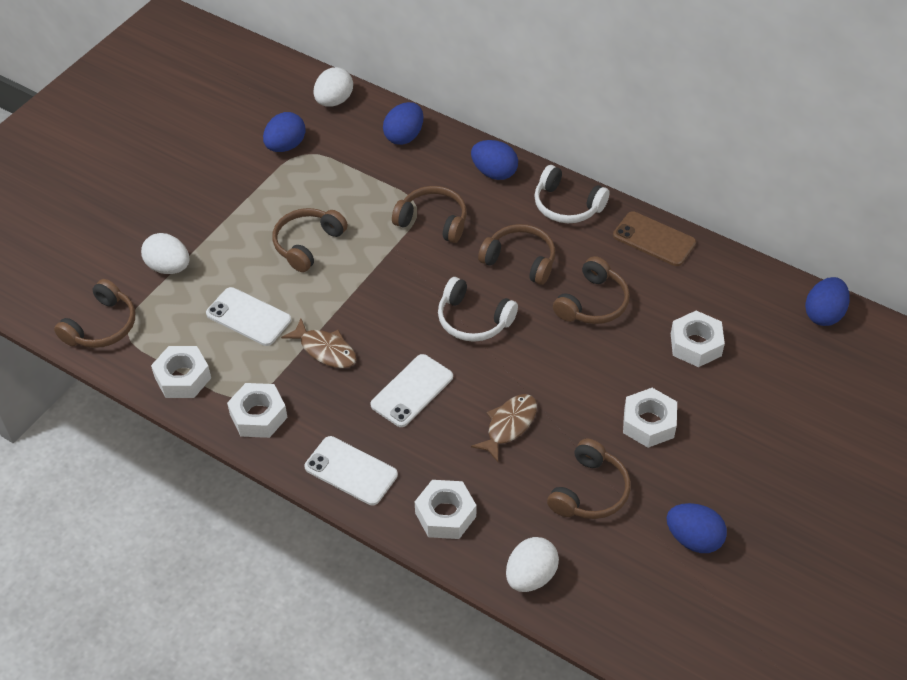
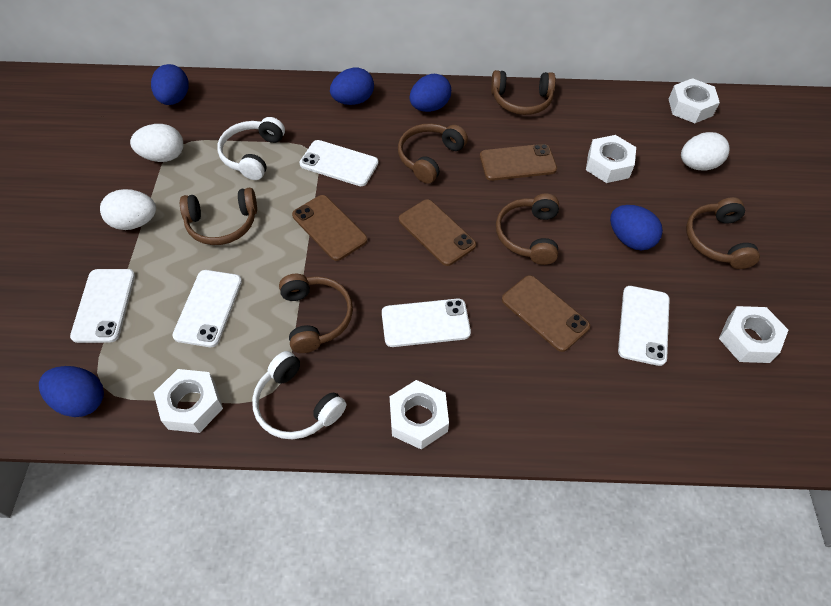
brown fish: 2 -> 0
brown phone: 1 -> 4
white phone: 3 -> 5

